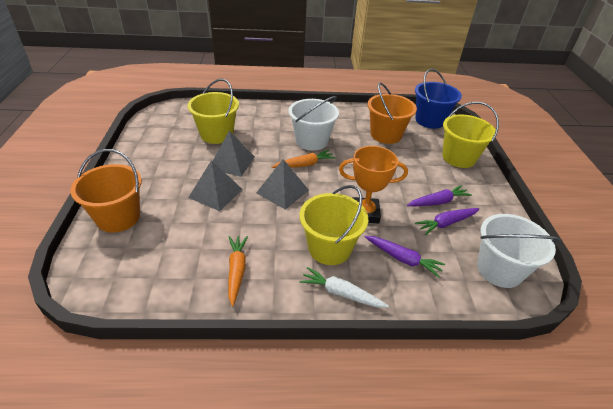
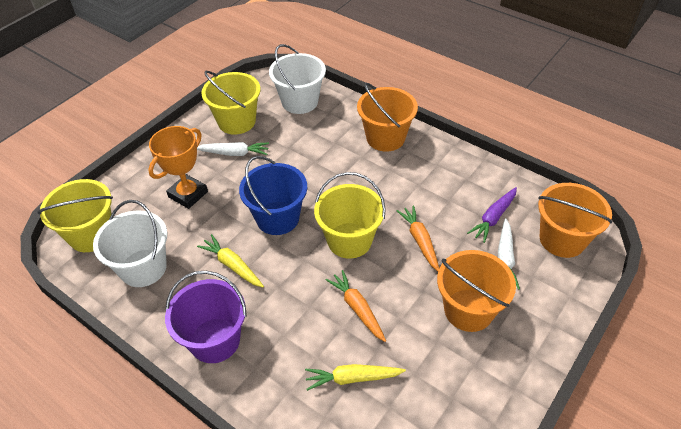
grey pyramid: 3 -> 0
orange bucket: 2 -> 3
purple bucket: 0 -> 1
purple carrot: 3 -> 1
white carrot: 1 -> 2
yellow carrot: 0 -> 2

